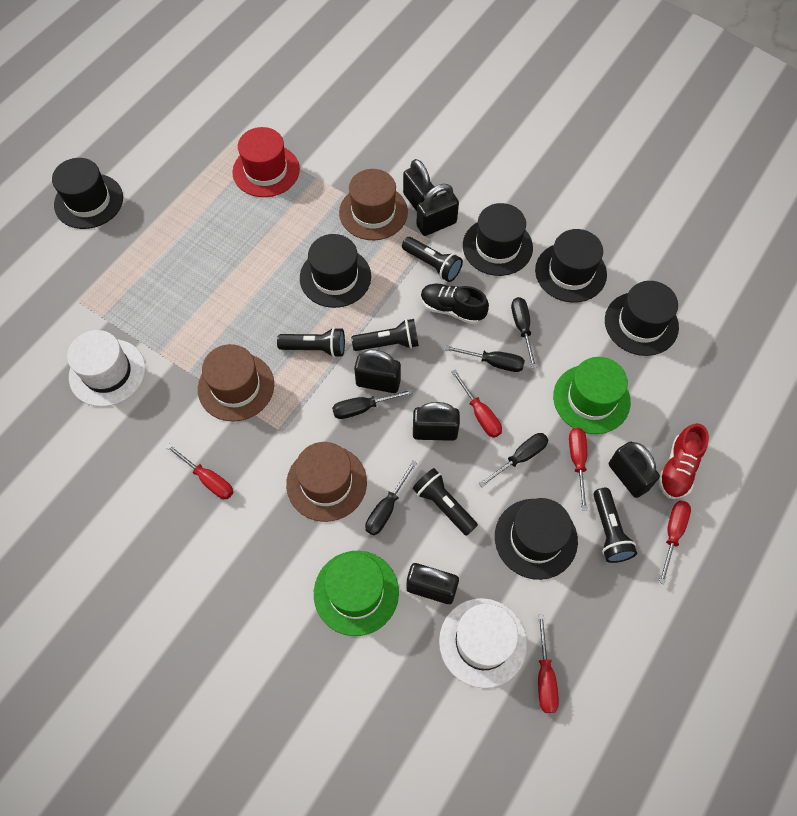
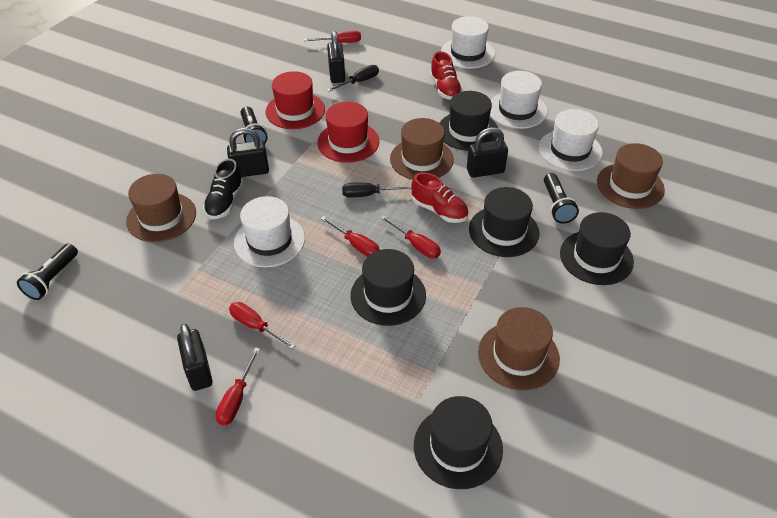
black flashlight: 5 -> 3
black hat: 6 -> 5
black padlock: 6 -> 4
black screwdriver: 5 -> 2
brown hat: 3 -> 4
green hat: 2 -> 0
red hat: 1 -> 2
red shoe: 1 -> 2
white hat: 2 -> 4

